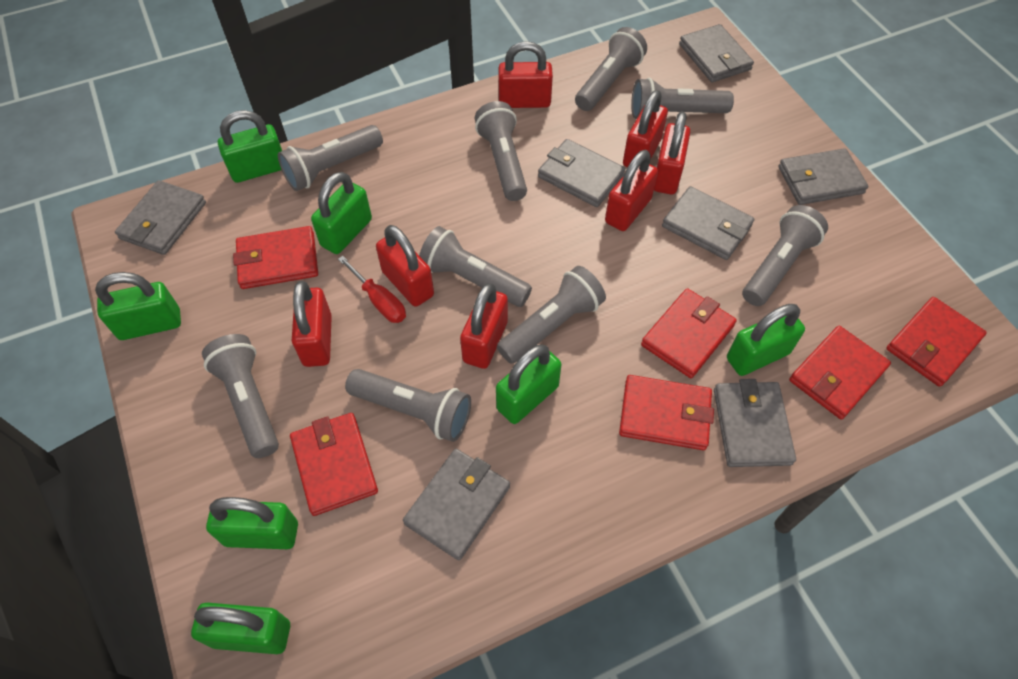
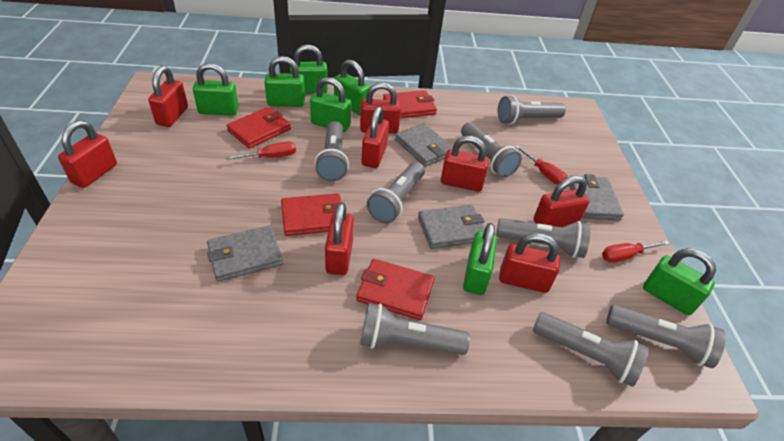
grey flashlight: 9 -> 8
grey wallet: 7 -> 4
red padlock: 7 -> 8
red screwdriver: 1 -> 3
red wallet: 6 -> 4

